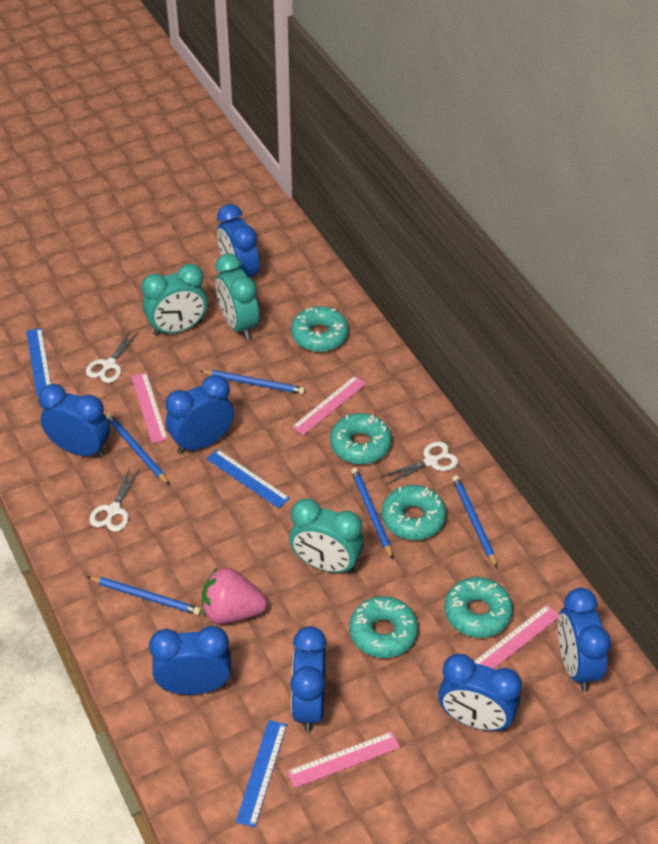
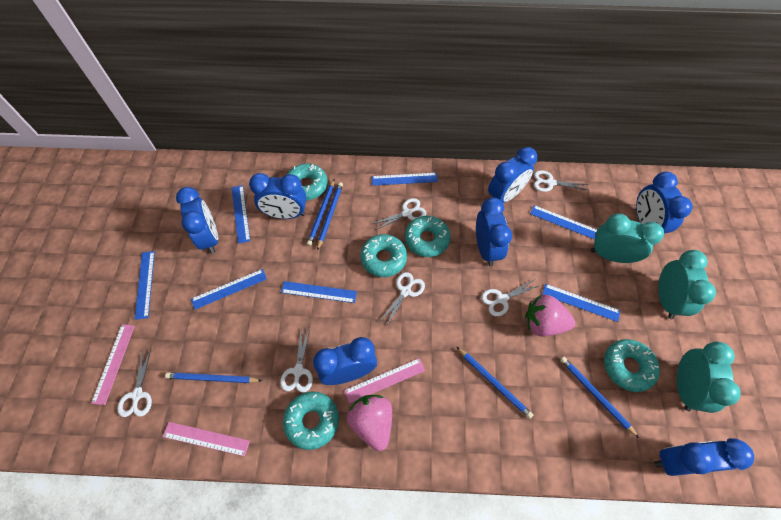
blue ruler: 3 -> 7
pink ruler: 4 -> 3
pink strawberry: 1 -> 2
white scissors: 3 -> 6

